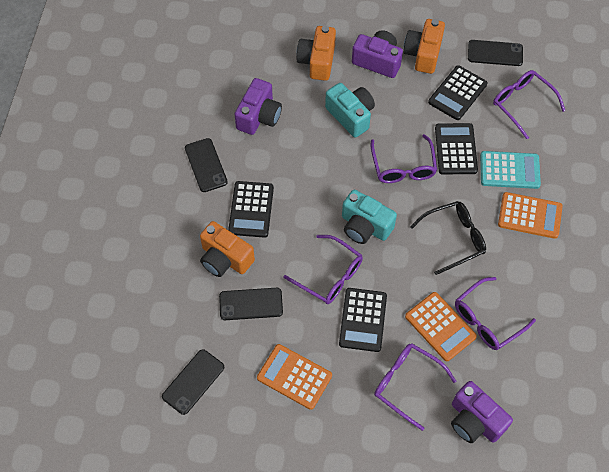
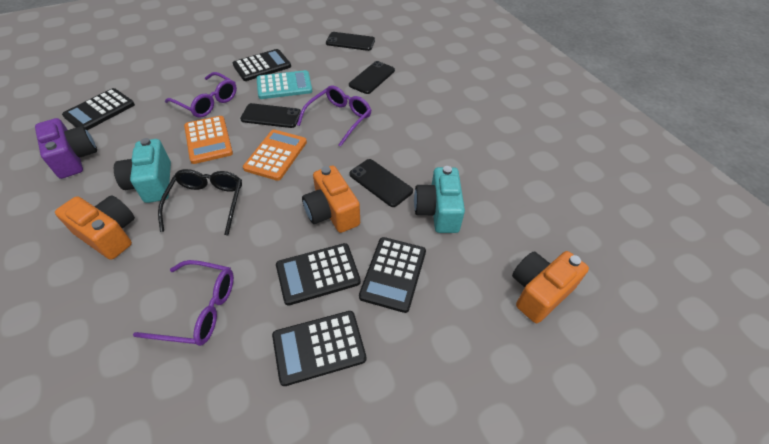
black calculator: 4 -> 5
orange calculator: 3 -> 2
purple camera: 3 -> 1
purple glasses: 5 -> 3

